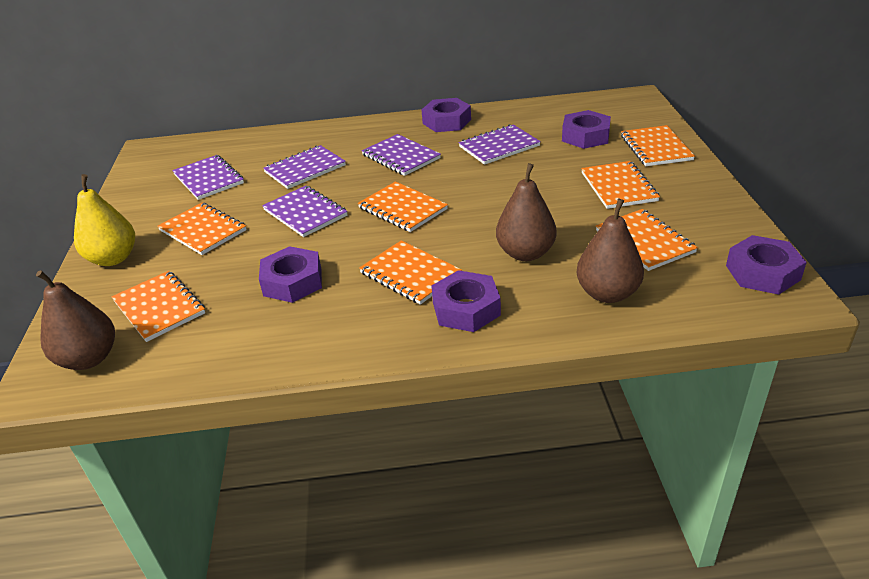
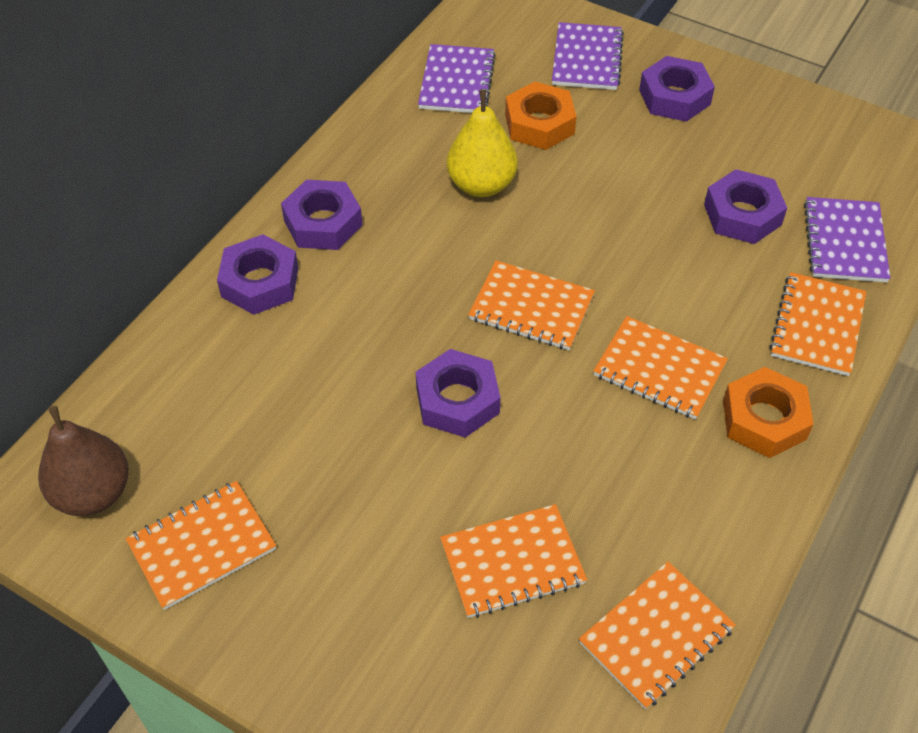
brown pear: 3 -> 1
orange notebook: 7 -> 6
orange nut: 0 -> 2
purple notebook: 5 -> 3

